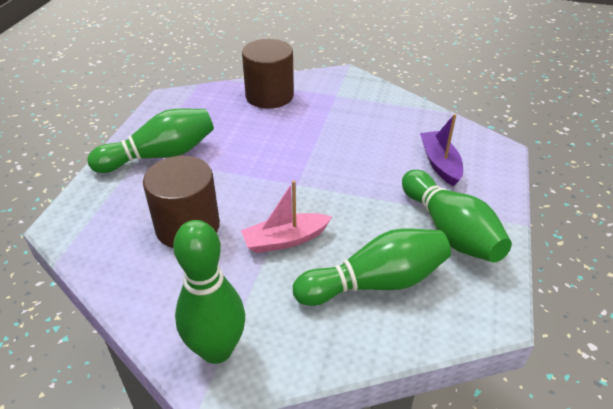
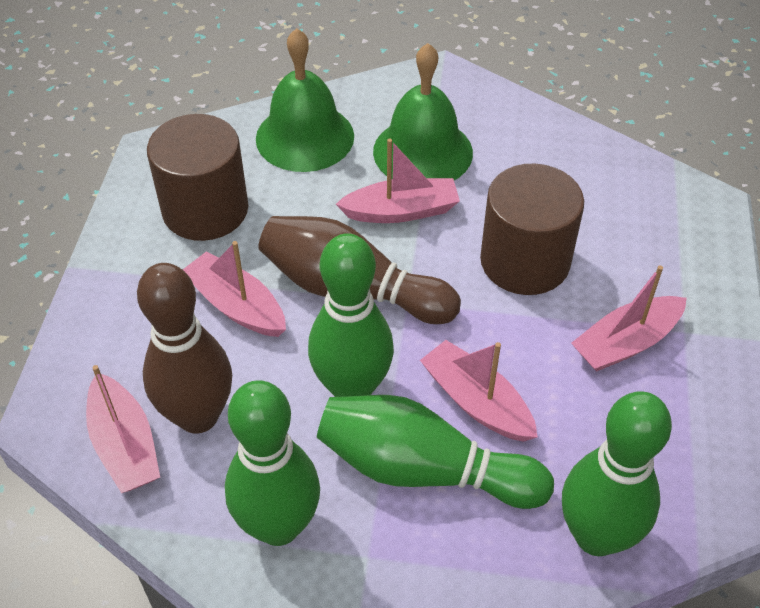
brown bowling pin: 0 -> 2
green bell: 0 -> 2
pink boat: 1 -> 5
purple boat: 1 -> 0

